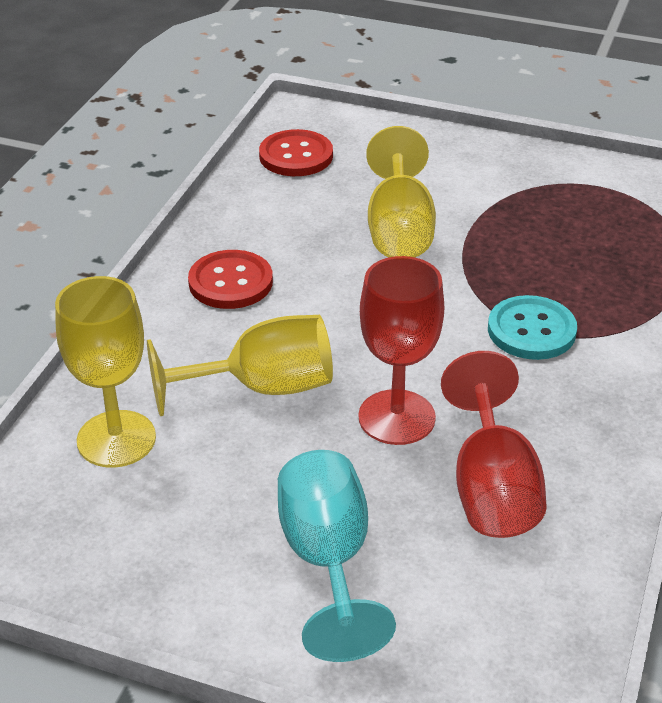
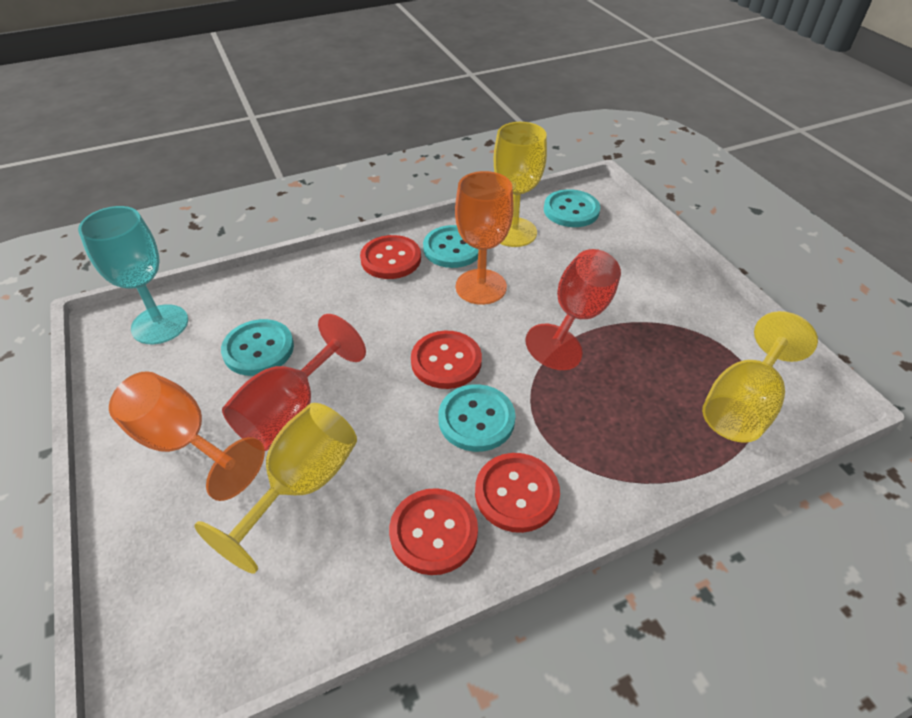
orange goblet: 0 -> 2
red button: 2 -> 4
turquoise button: 1 -> 4

